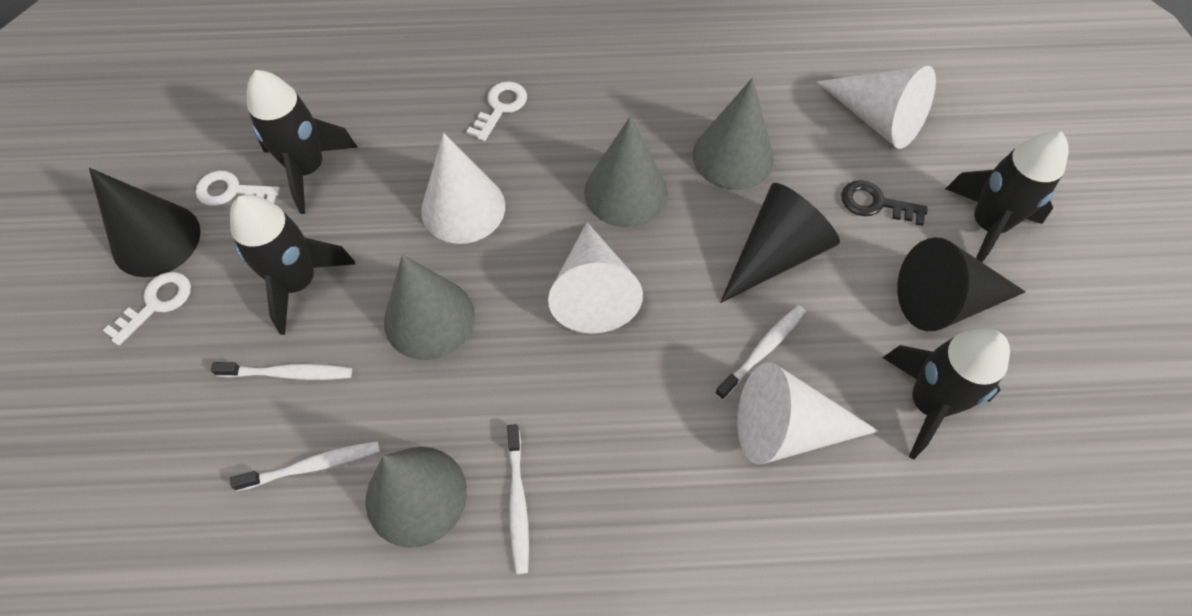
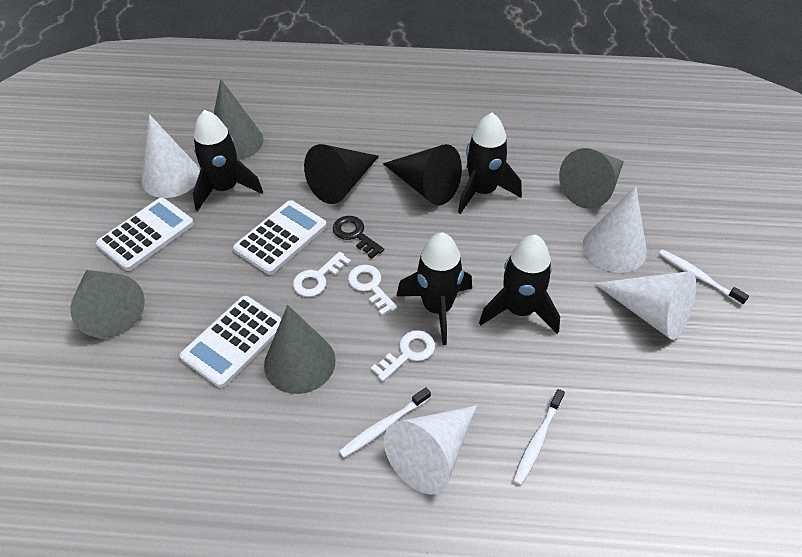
black cone: 3 -> 2
white calculator: 0 -> 3
white toothbrush: 4 -> 3

